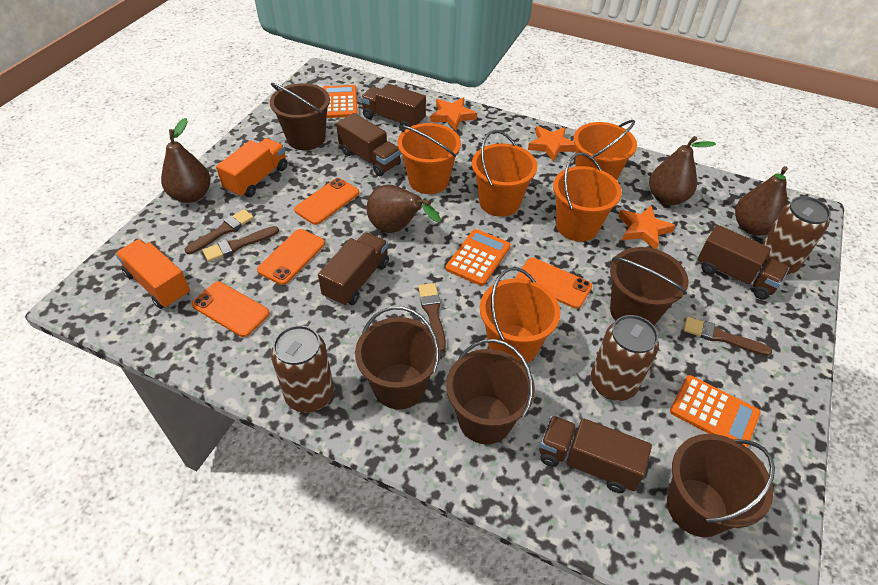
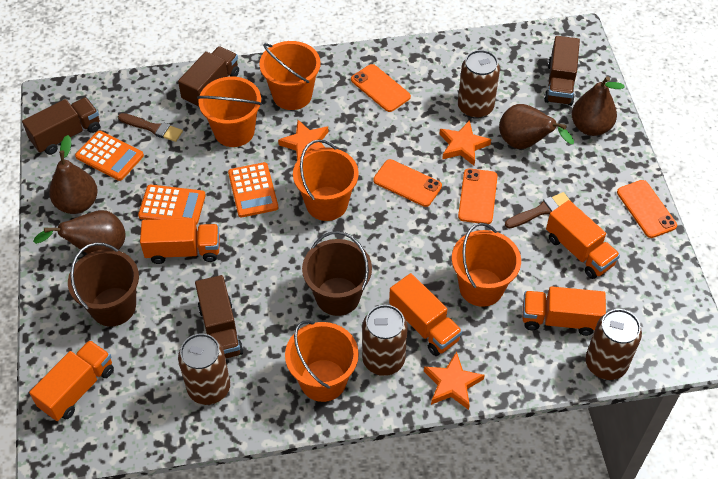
brown brush: 4 -> 2
brown bucket: 5 -> 2
brown can: 3 -> 4
brown truck: 5 -> 4
orange truck: 2 -> 5

